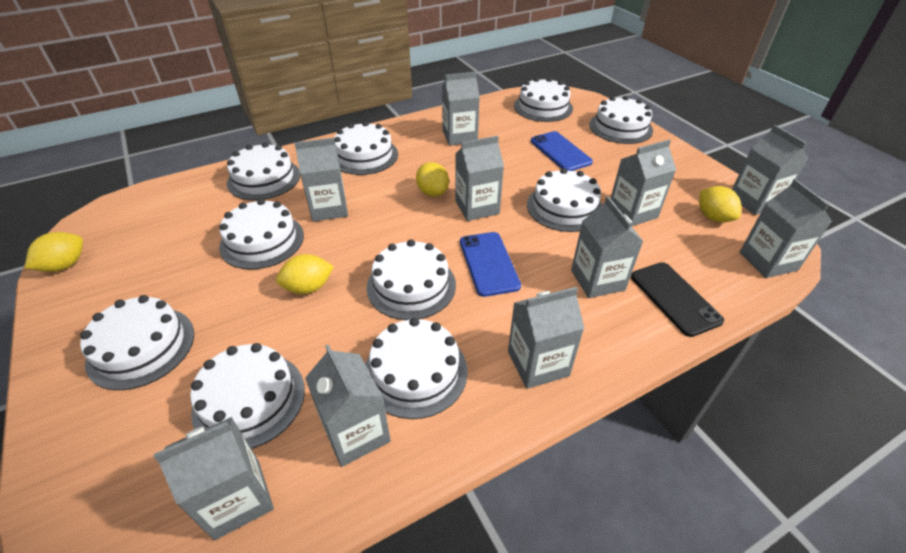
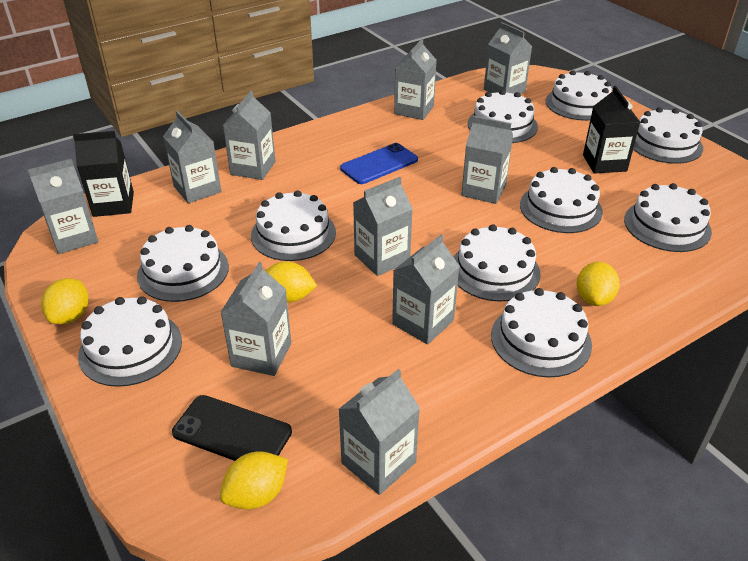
black carton: 0 -> 2
blue phone: 2 -> 1

